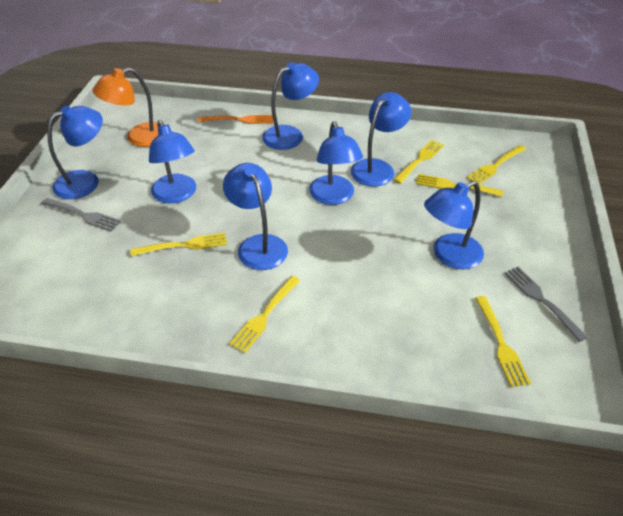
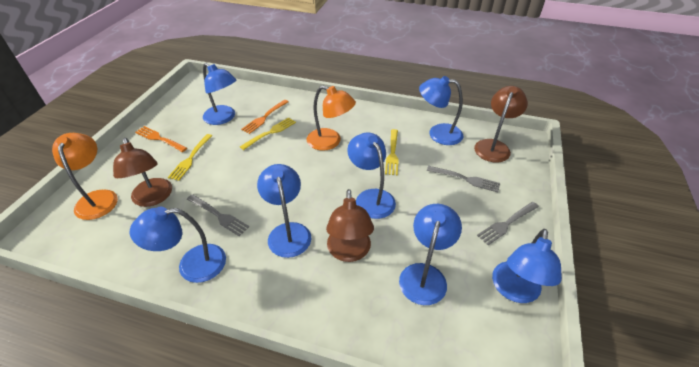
brown lamp: 0 -> 3
grey fork: 2 -> 3
orange fork: 1 -> 2
orange lamp: 1 -> 2
yellow fork: 6 -> 3

